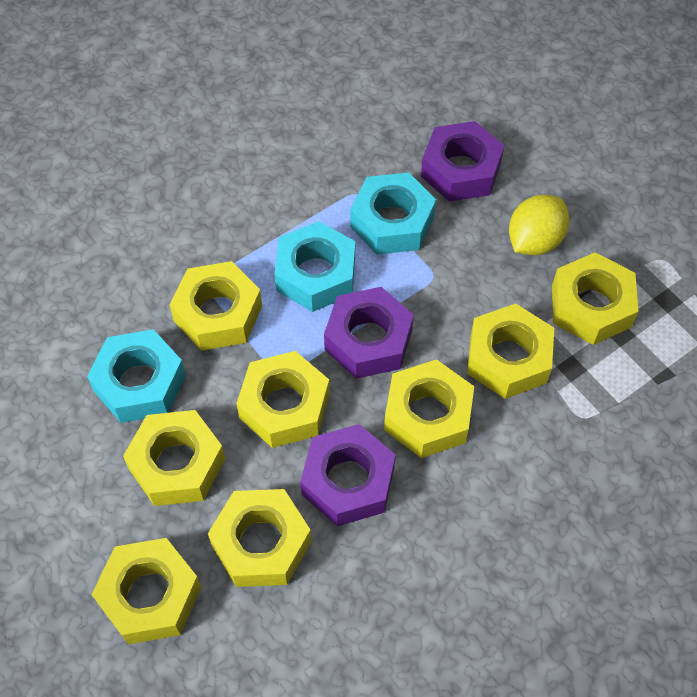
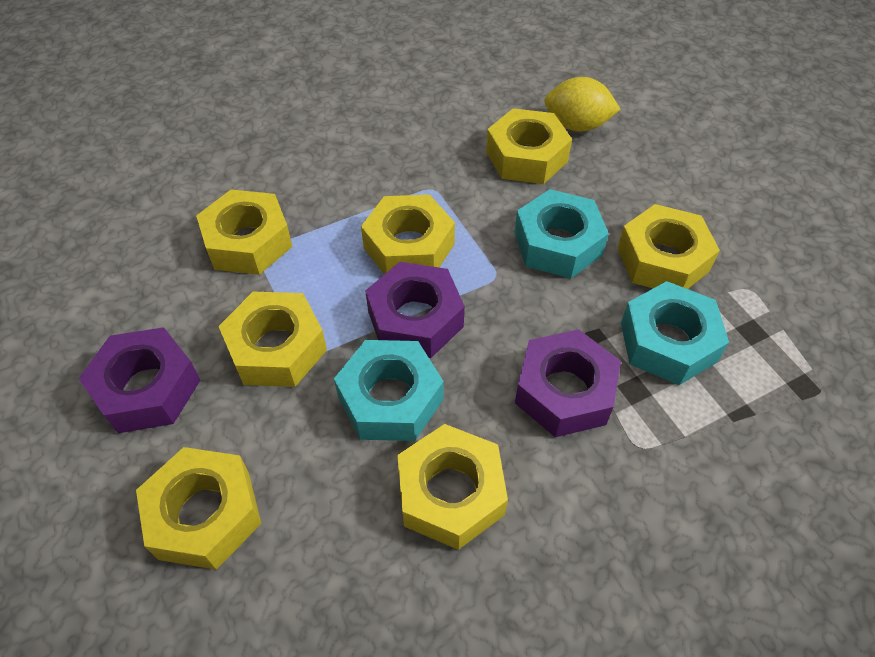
yellow nut: 8 -> 7

